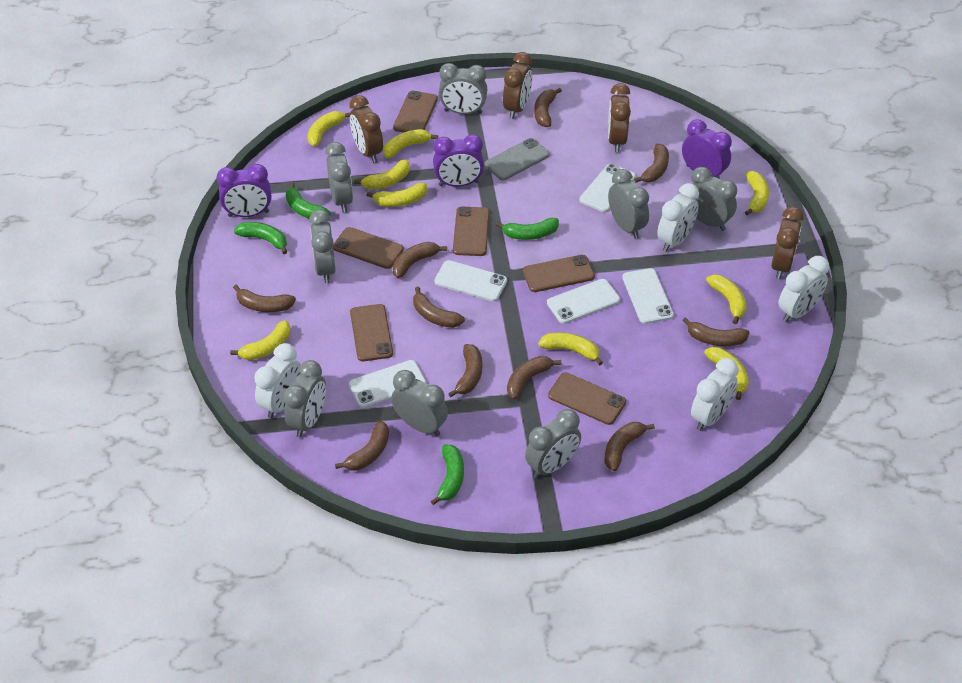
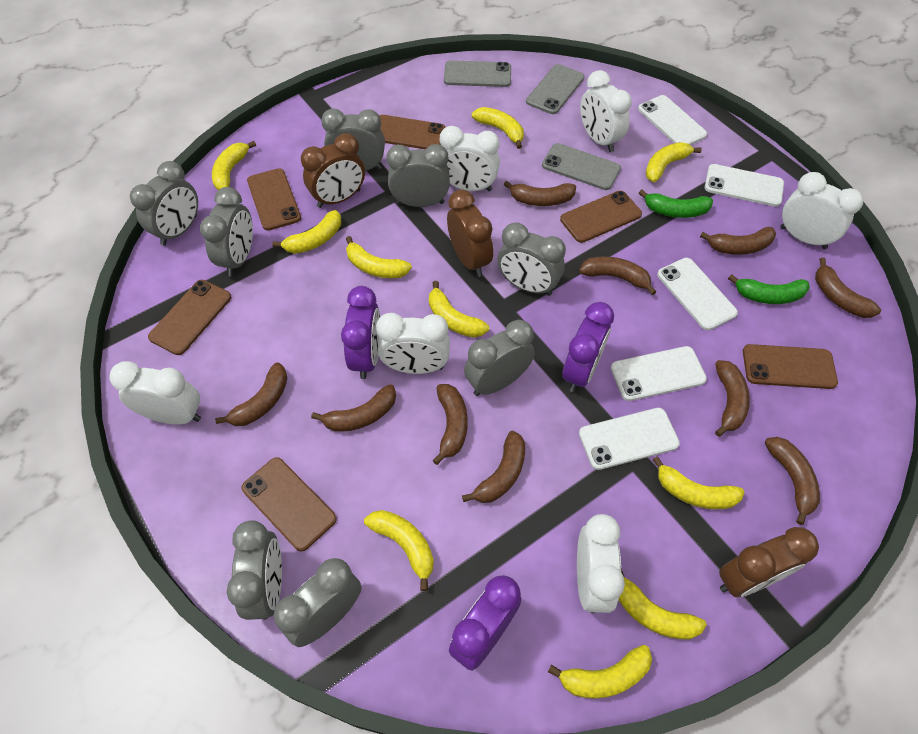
brown clock: 4 -> 3
green banana: 4 -> 2
grey phone: 1 -> 3
white clock: 4 -> 6
yellow banana: 9 -> 10

